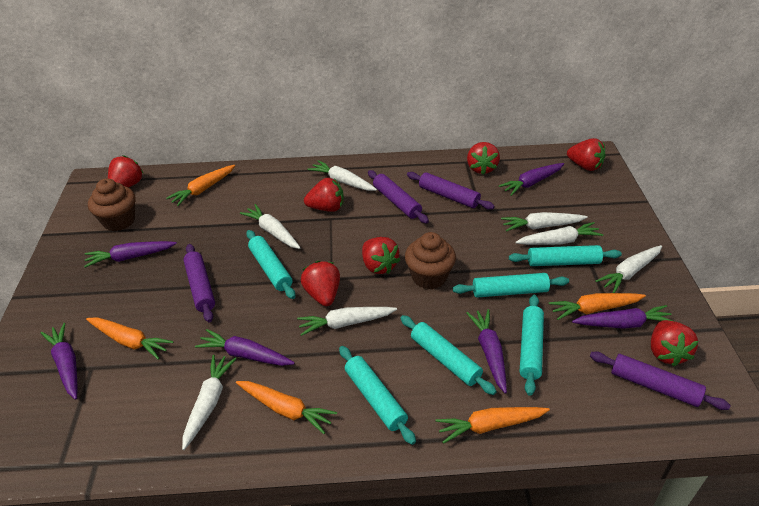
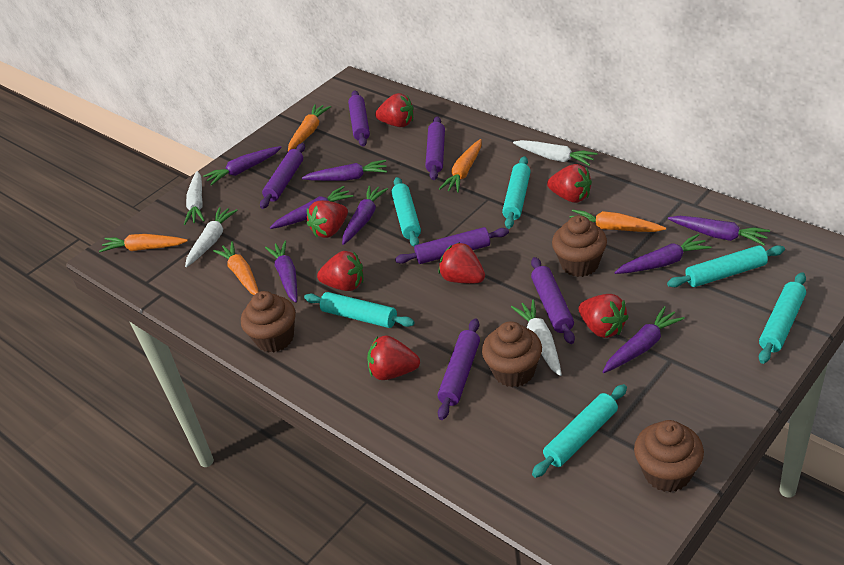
brown cupcake: 2 -> 4
purple carrot: 6 -> 8
purple rolling pin: 4 -> 6
white carrot: 7 -> 4

